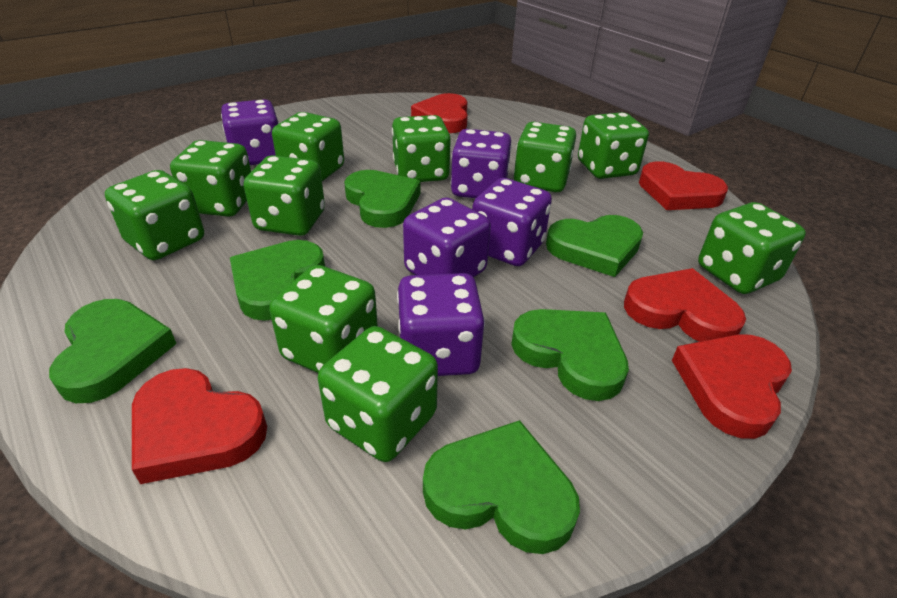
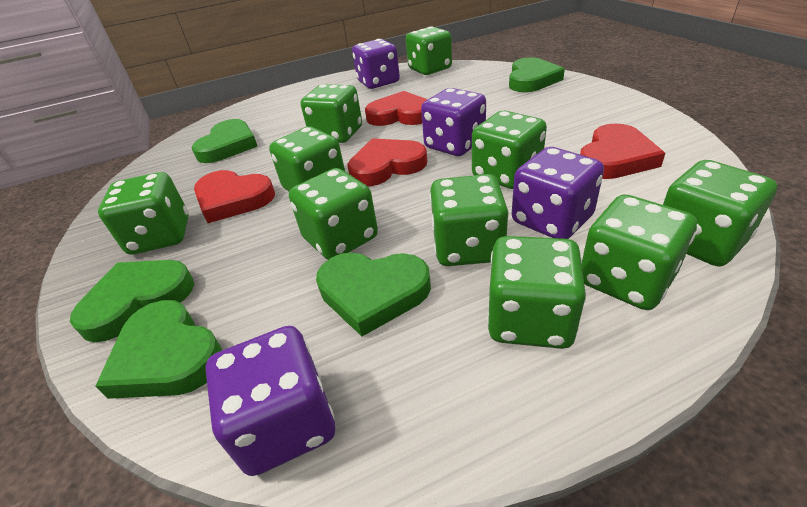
green heart: 6 -> 5
purple dice: 5 -> 4
red heart: 5 -> 4

